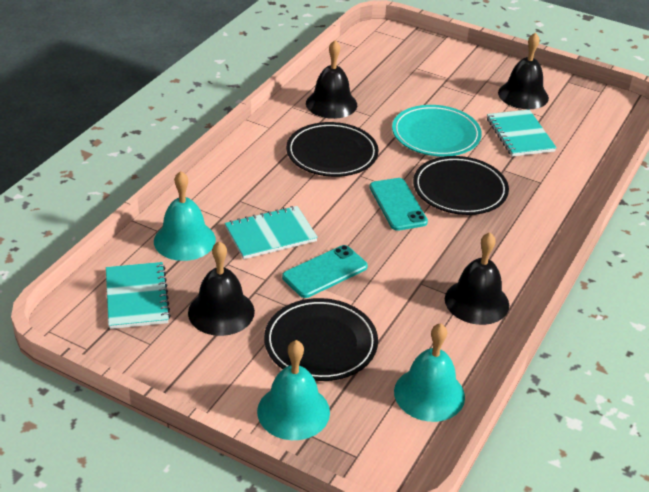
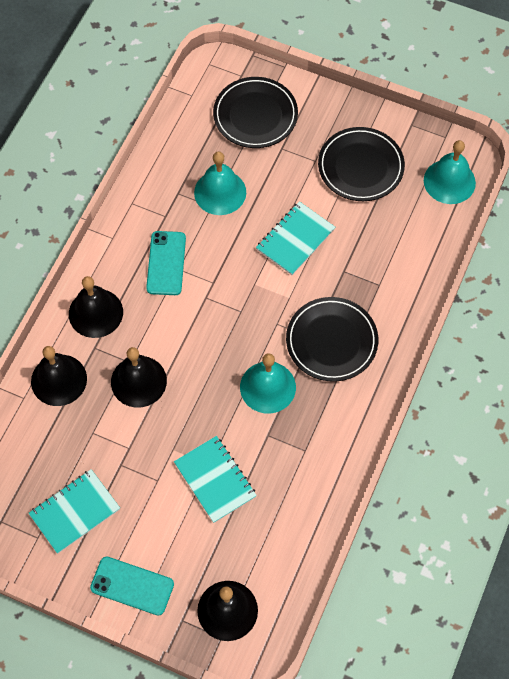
turquoise plate: 1 -> 0

